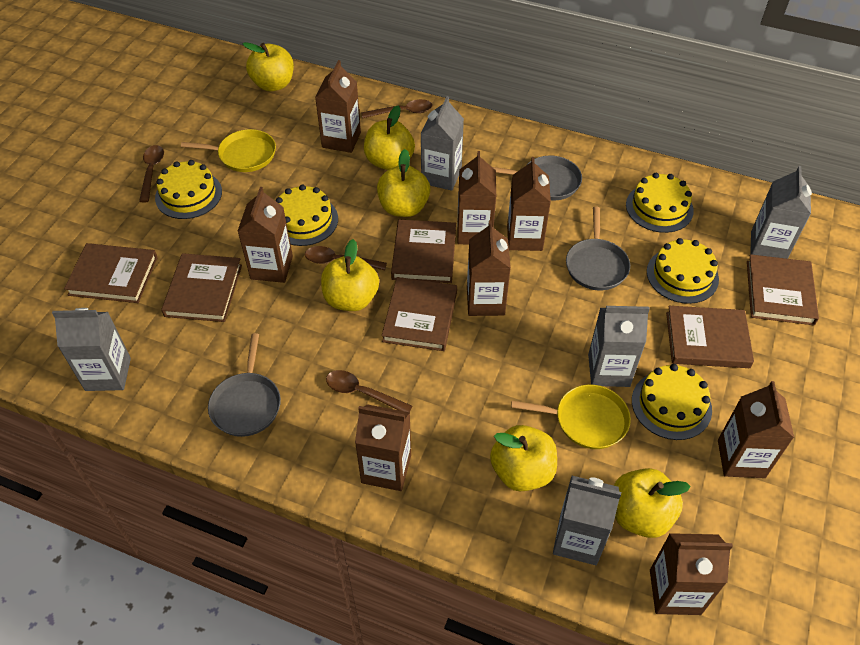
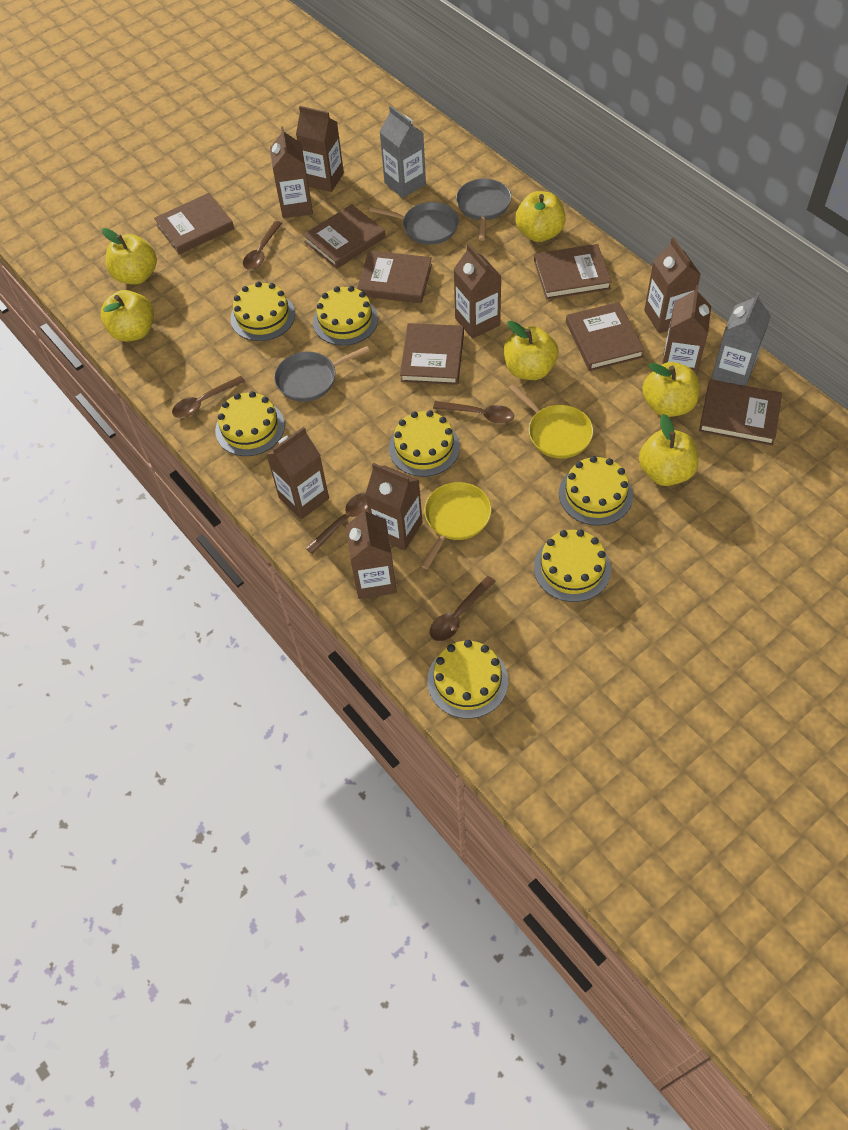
brown book: 6 -> 7
brown spoon: 4 -> 5
grey carton: 5 -> 2
yellow cake: 5 -> 7

